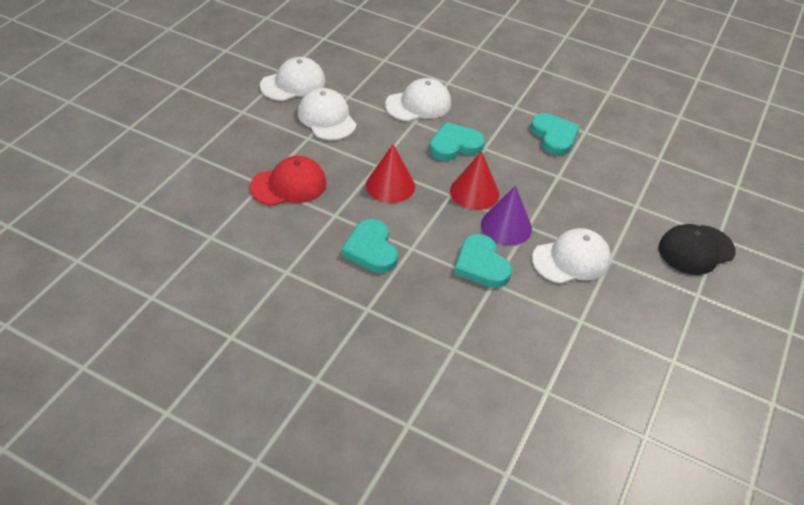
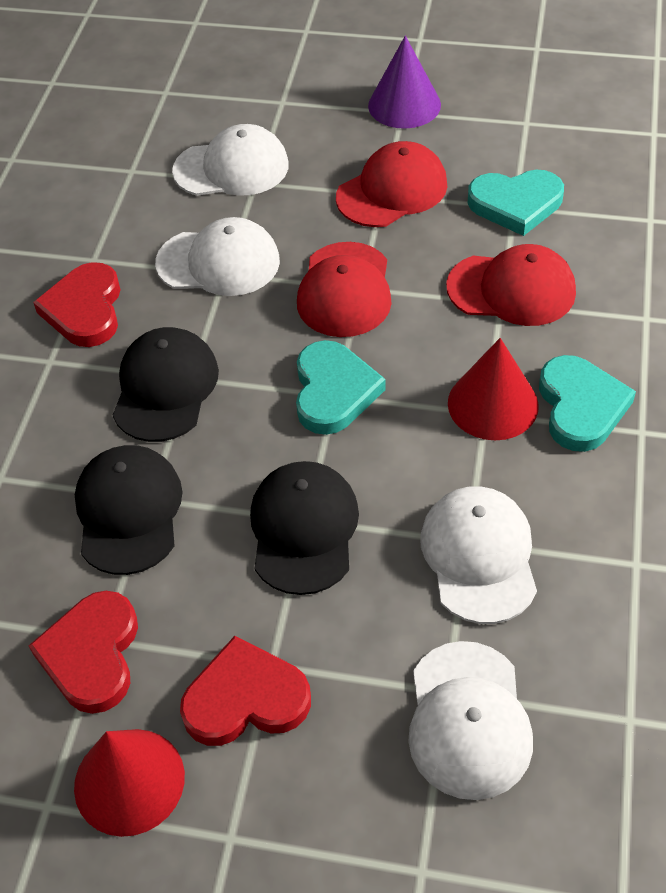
black cap: 1 -> 3
red cap: 1 -> 3
red heart: 0 -> 3
turquoise heart: 4 -> 3

